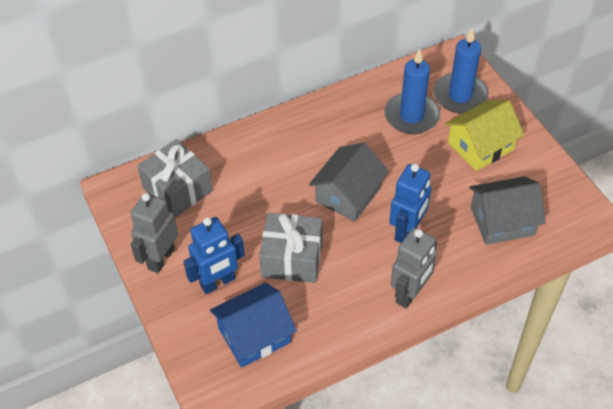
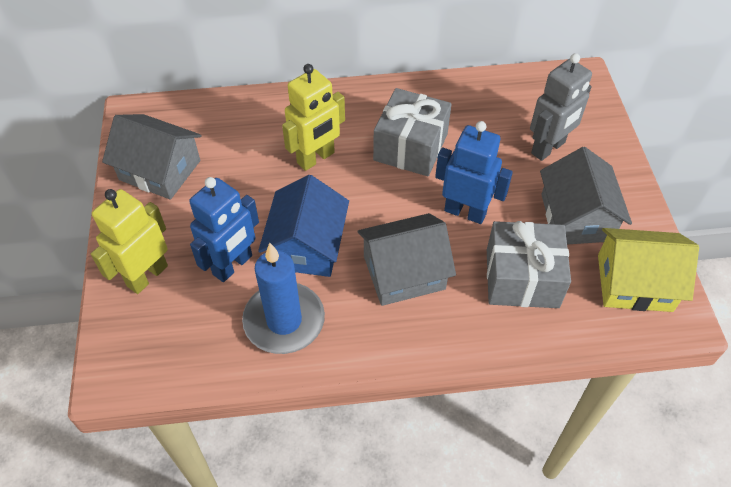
blue candle: 2 -> 1
grey house: 2 -> 3
grey robot: 2 -> 1
yellow robot: 0 -> 2

